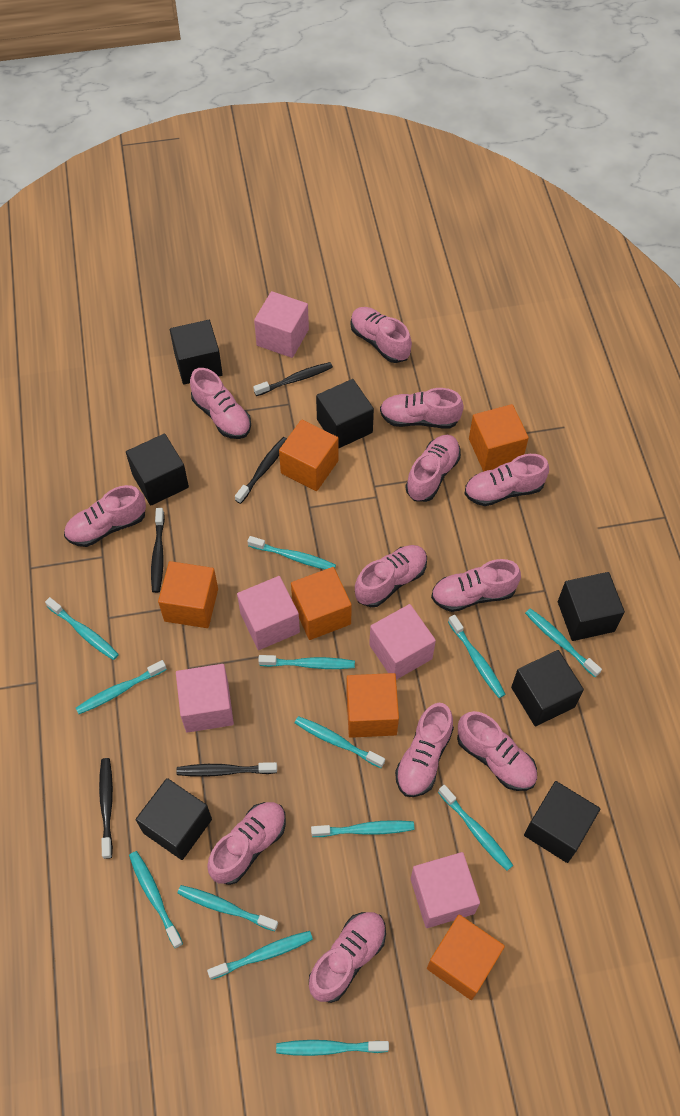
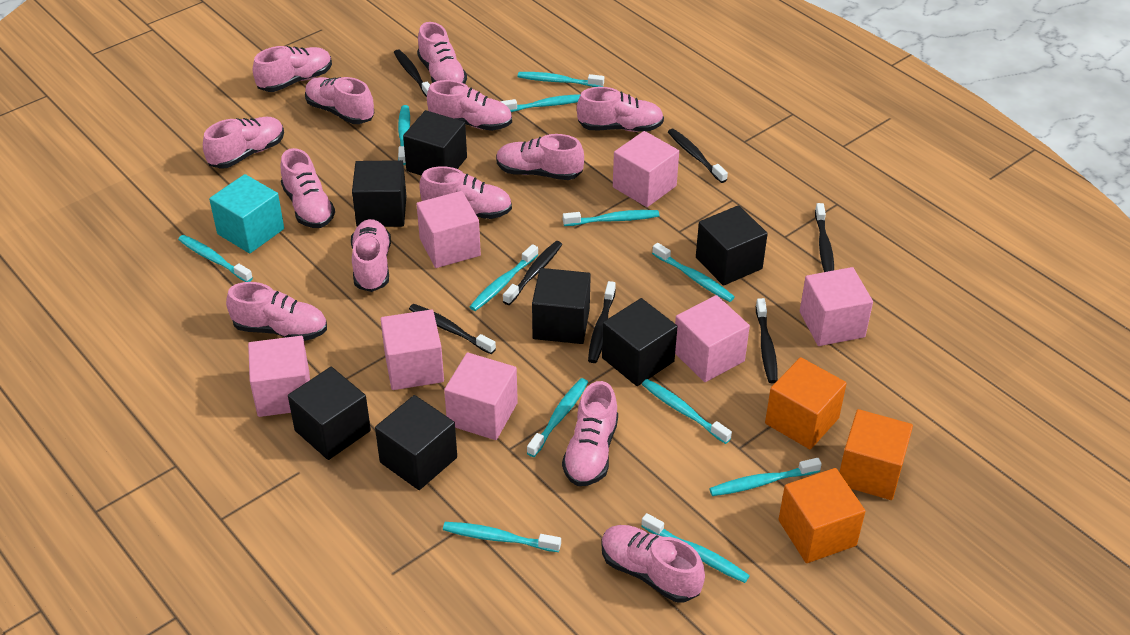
black toothbrush: 5 -> 7
orange cube: 6 -> 3
pink cube: 5 -> 7
pink shoe: 12 -> 13
turquoise cube: 0 -> 1
turquoise toothbrush: 13 -> 12

